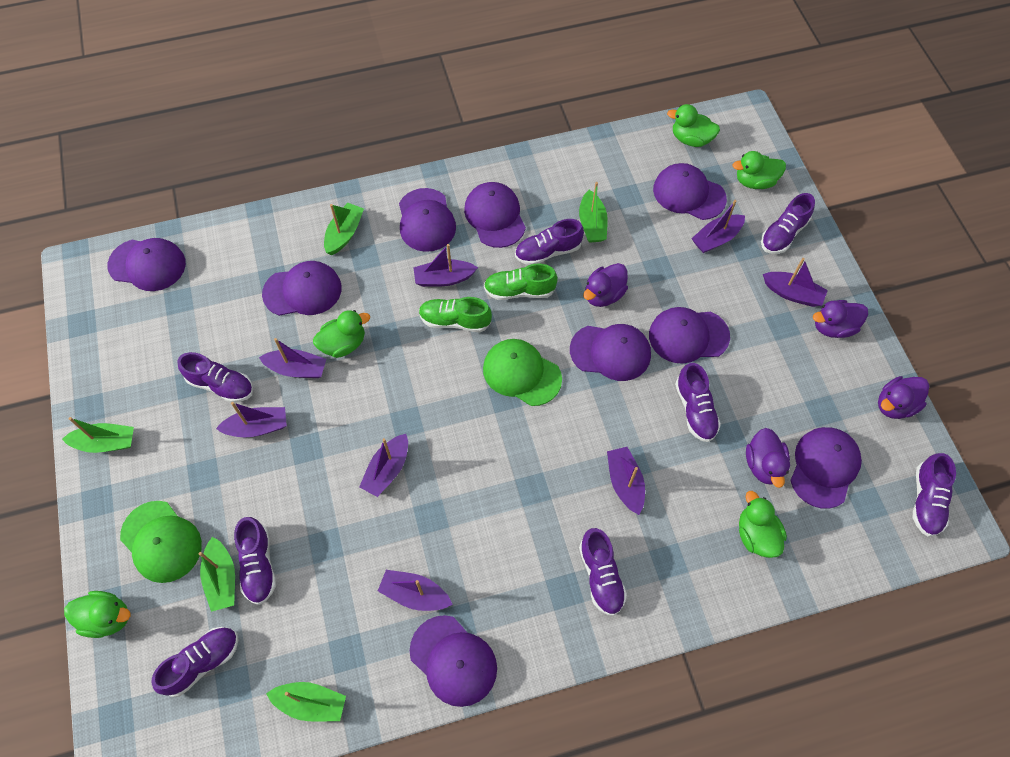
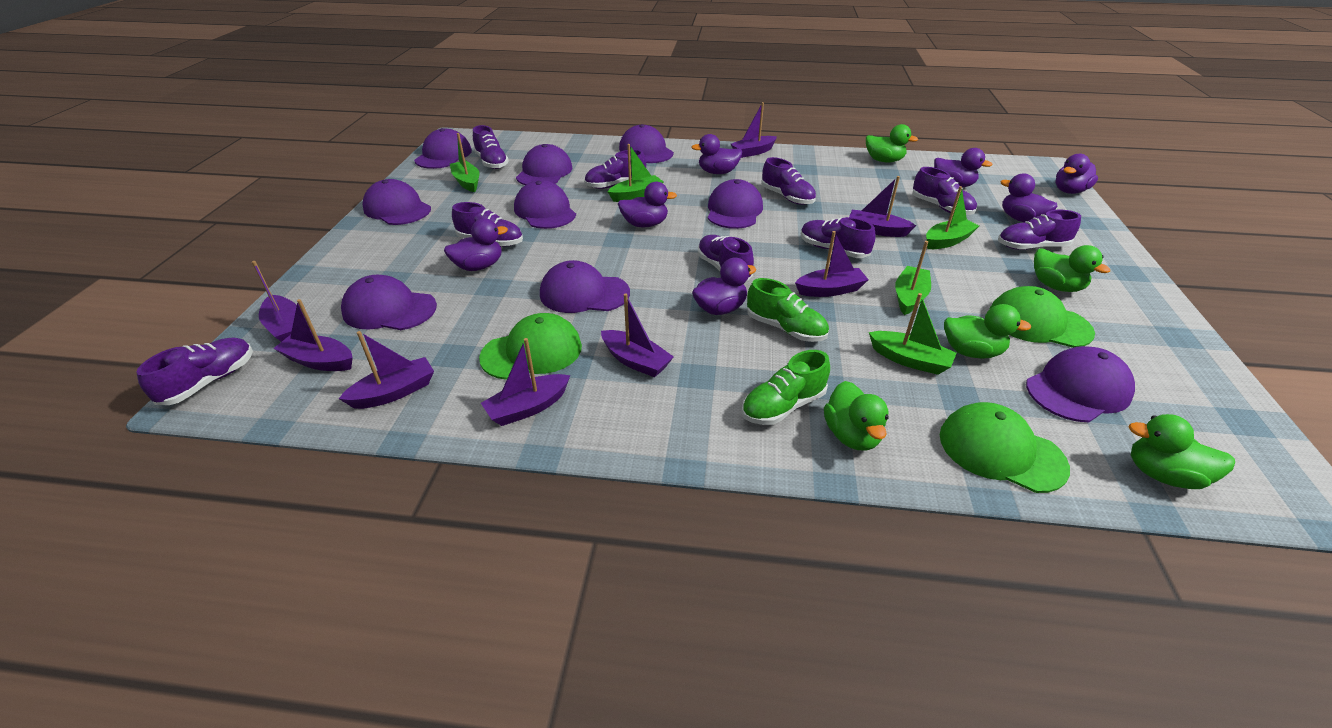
green cap: 2 -> 3
purple duck: 4 -> 7
purple shoe: 8 -> 9

